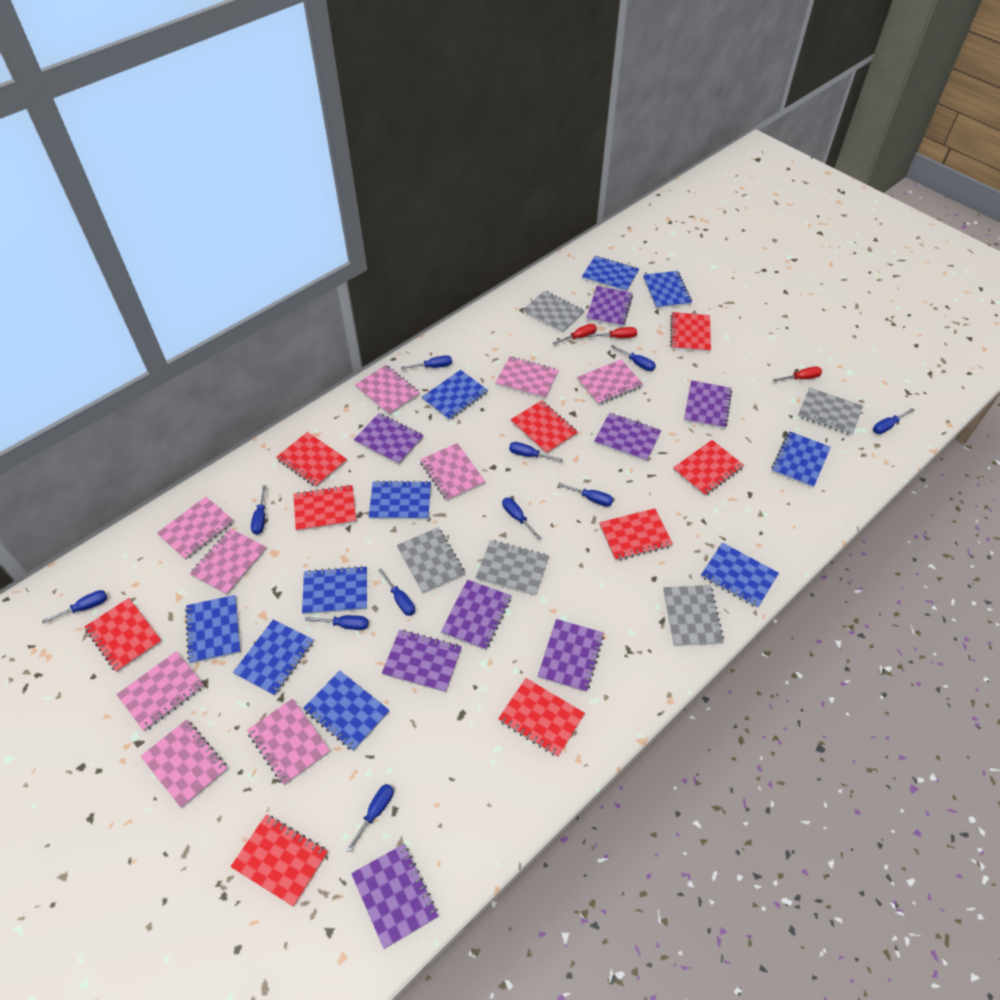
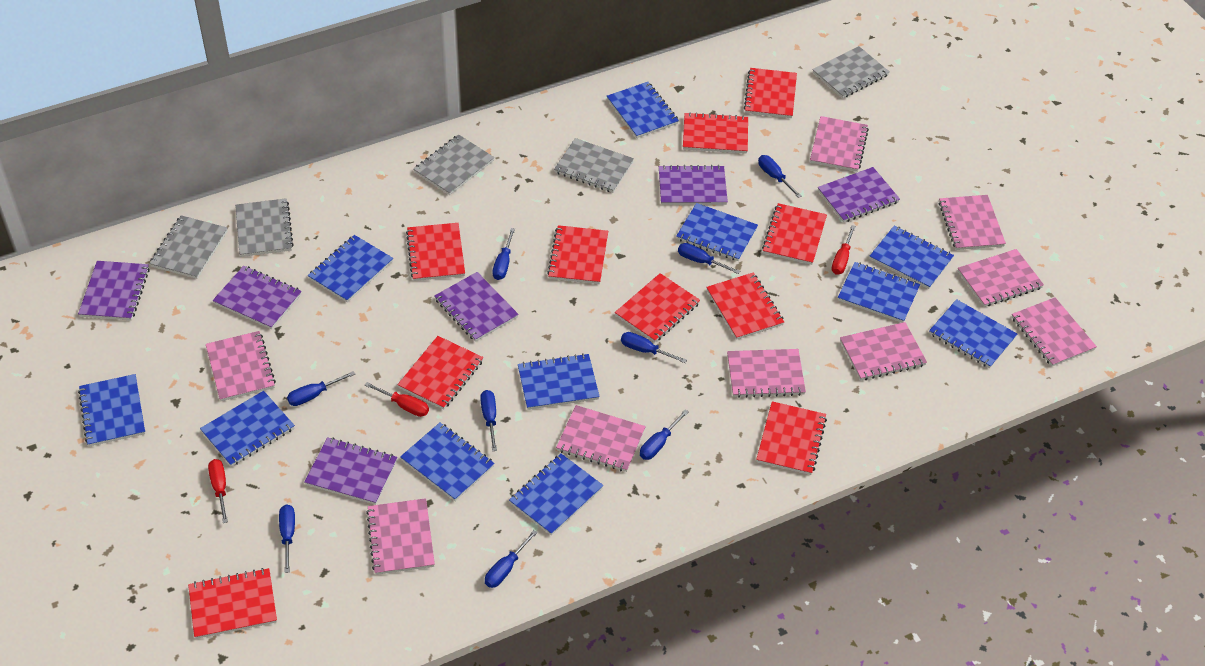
blue notebook: 10 -> 11
blue screwdriver: 11 -> 9
purple notebook: 8 -> 6
red notebook: 9 -> 10

